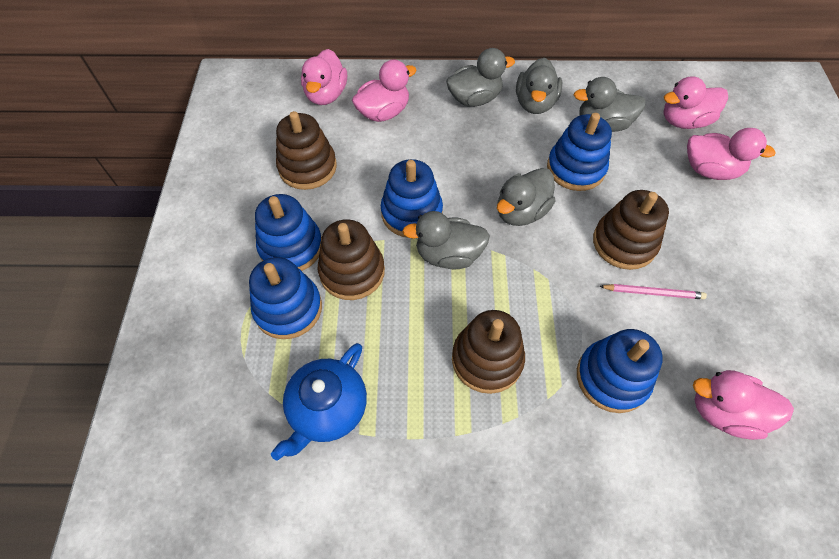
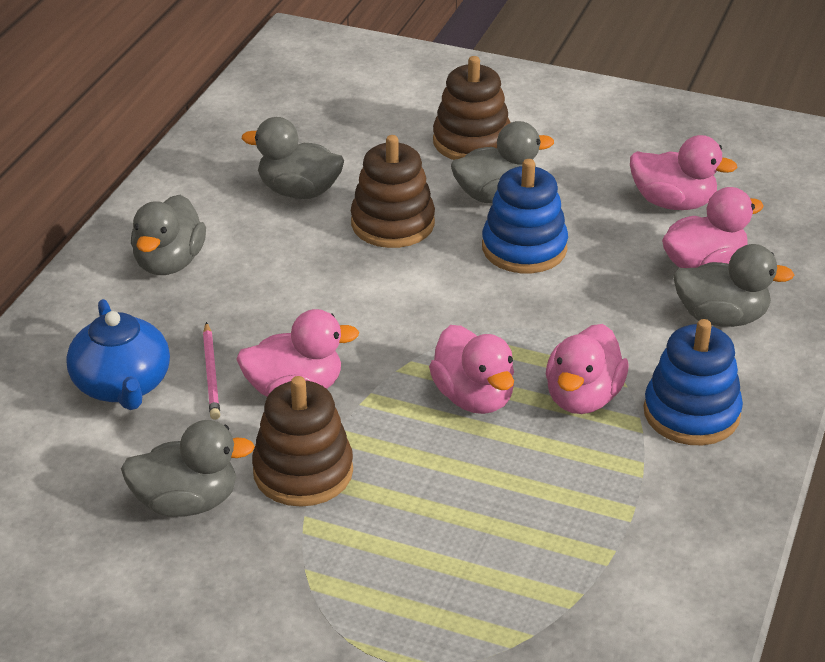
blue stacking toy: 5 -> 2
brown stacking toy: 4 -> 3

